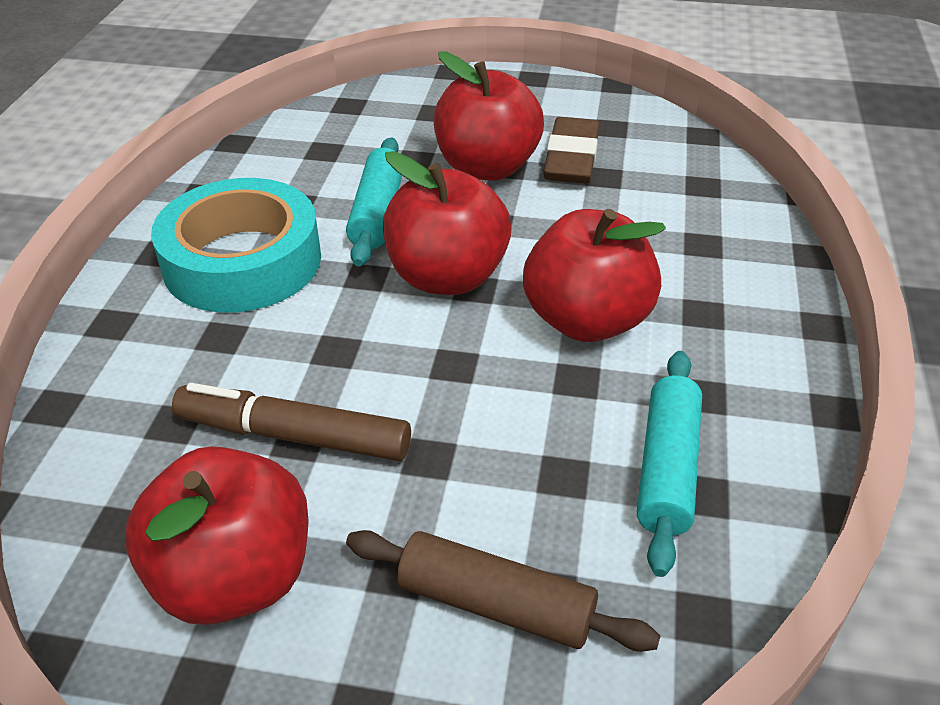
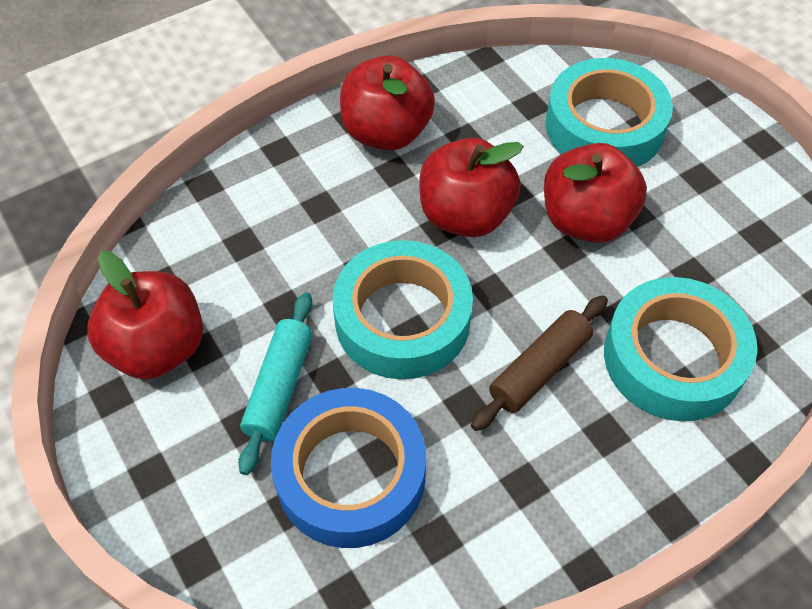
blue tape: 0 -> 1
brown eraser: 1 -> 0
brown marker: 1 -> 0
turquoise rolling pin: 2 -> 1
turquoise tape: 1 -> 3

